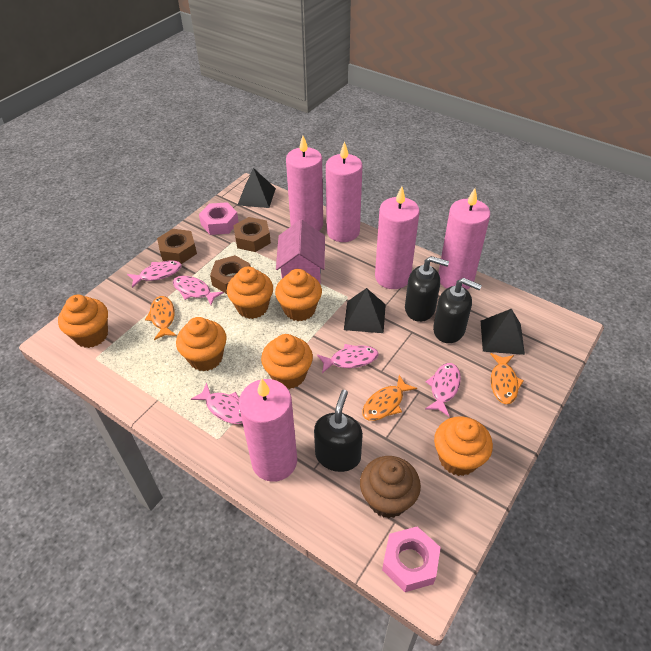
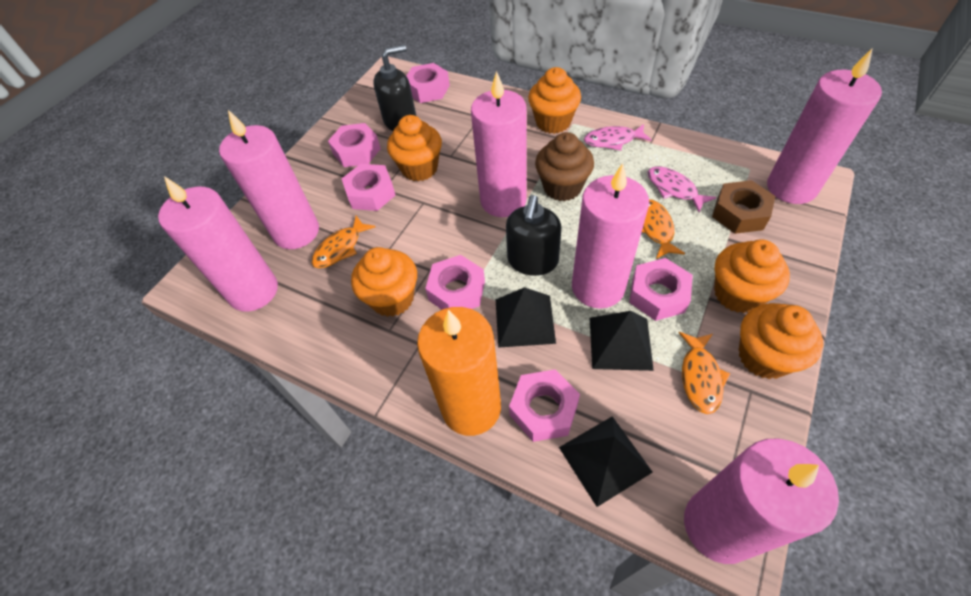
black soap dispenser: 3 -> 2
brown nut: 3 -> 1
orange candle: 0 -> 1
orange cupcake: 6 -> 5
pink candle: 5 -> 6
pink fish: 5 -> 2
pink house: 1 -> 0
pink nut: 2 -> 6

